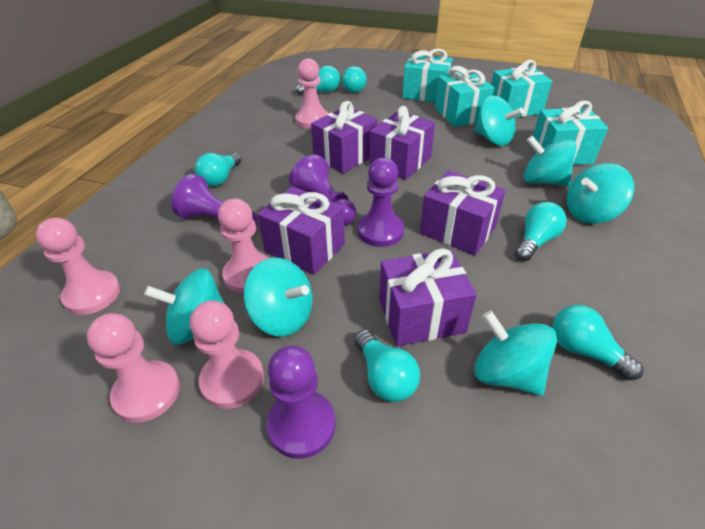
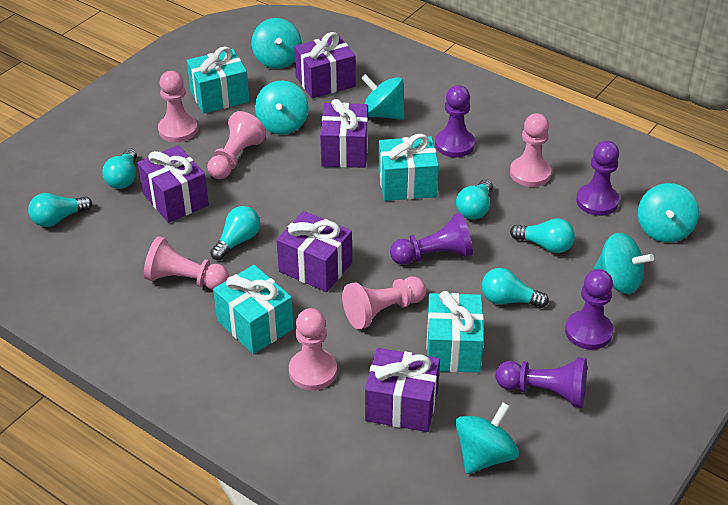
pink pawn: 5 -> 6
purple pawn: 4 -> 5

